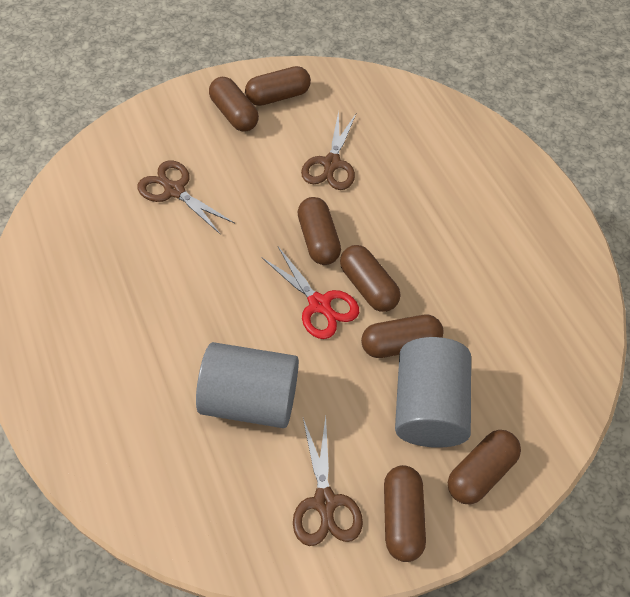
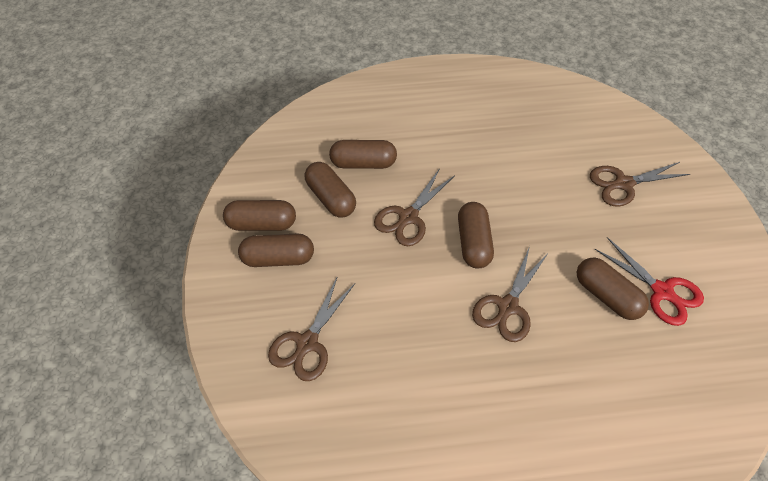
brown capsule: 7 -> 6
brown scissors: 3 -> 4
grey cylinder: 2 -> 0

